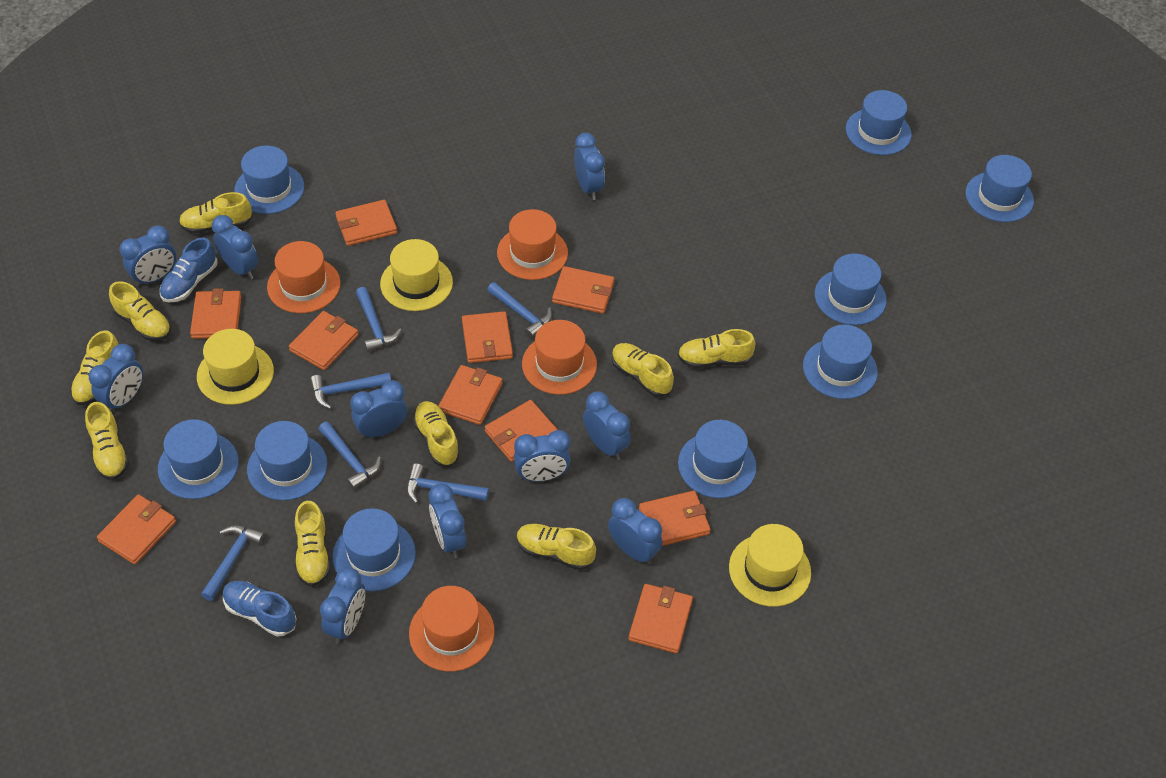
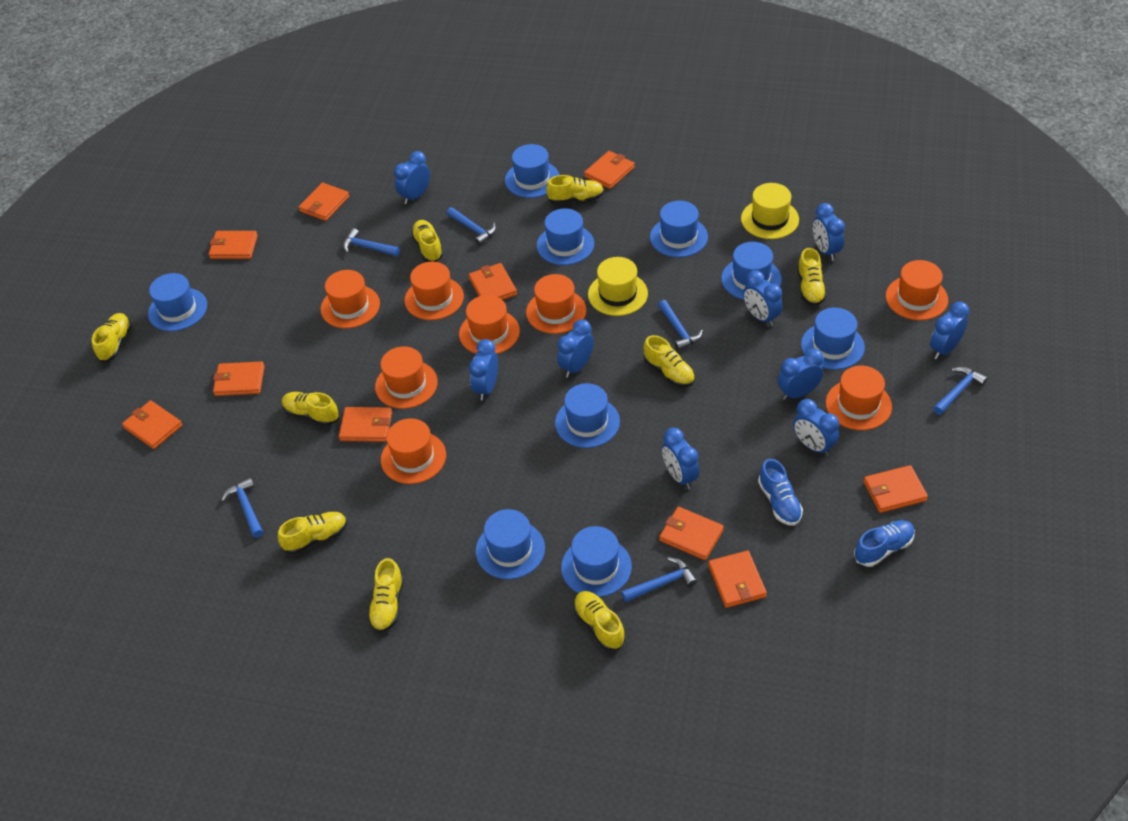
blue clock: 10 -> 9
orange hat: 4 -> 8
yellow hat: 3 -> 2

